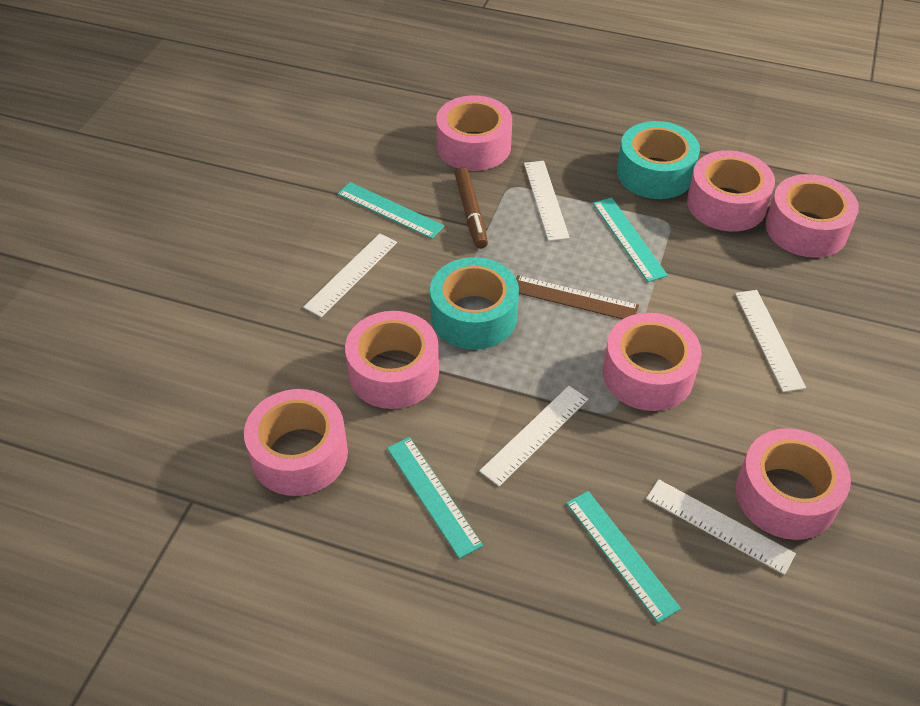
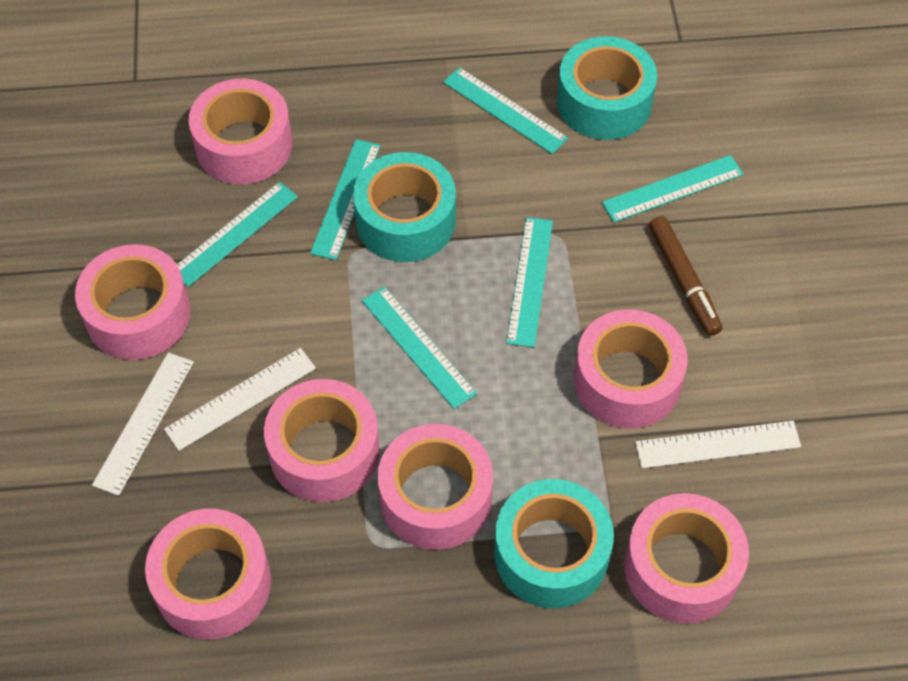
brown ruler: 1 -> 0
turquoise ruler: 4 -> 6
turquoise tape: 2 -> 3
white ruler: 5 -> 3

